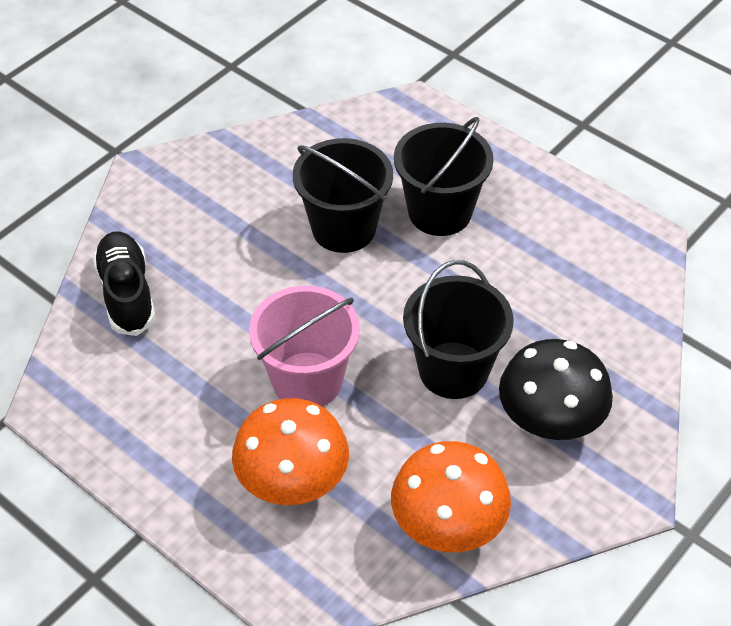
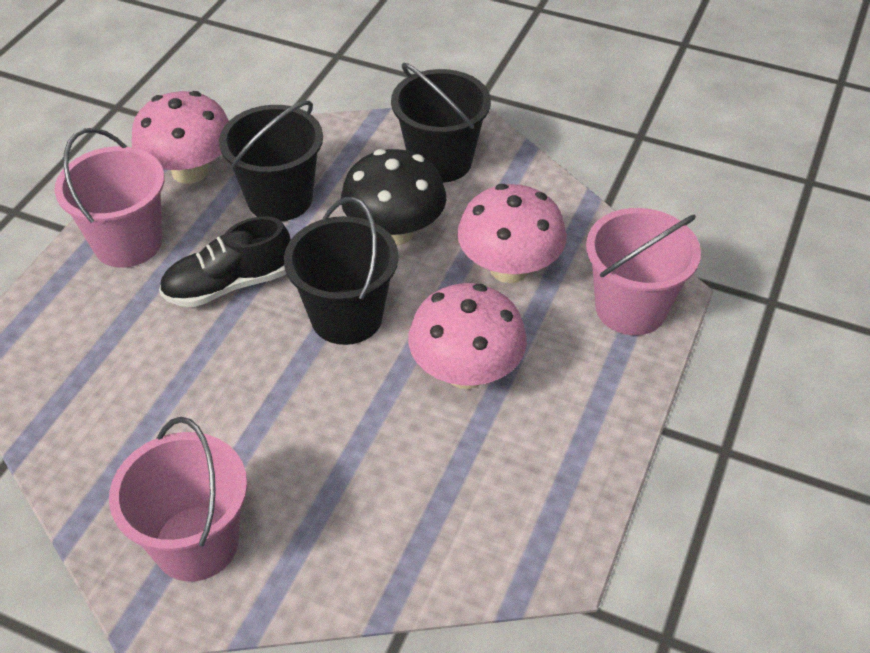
orange mushroom: 2 -> 0
pink bucket: 1 -> 3
pink mushroom: 0 -> 3

